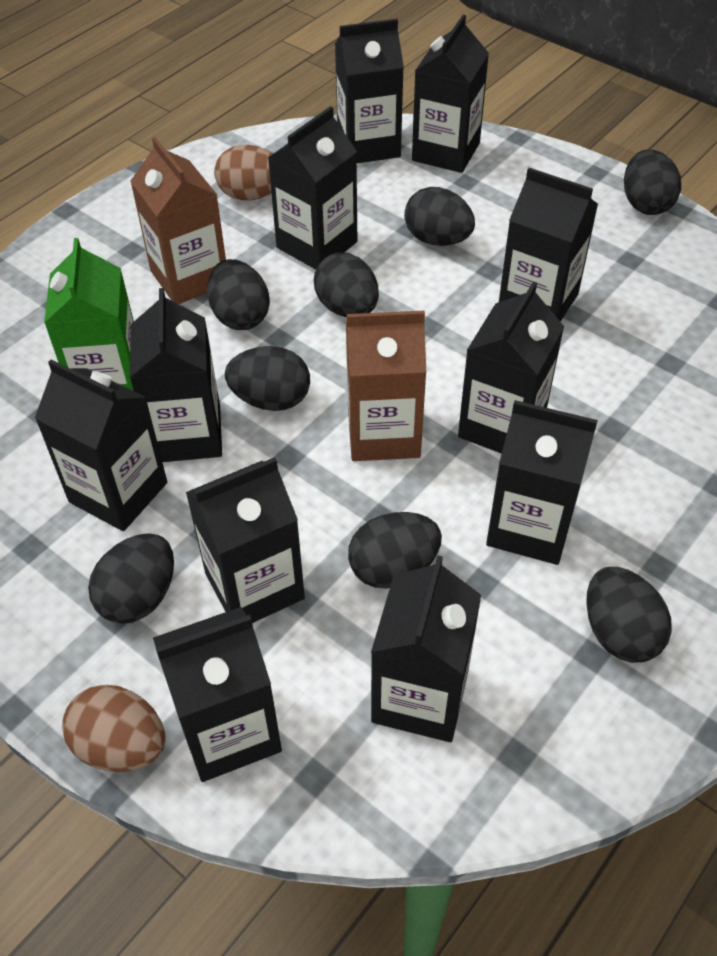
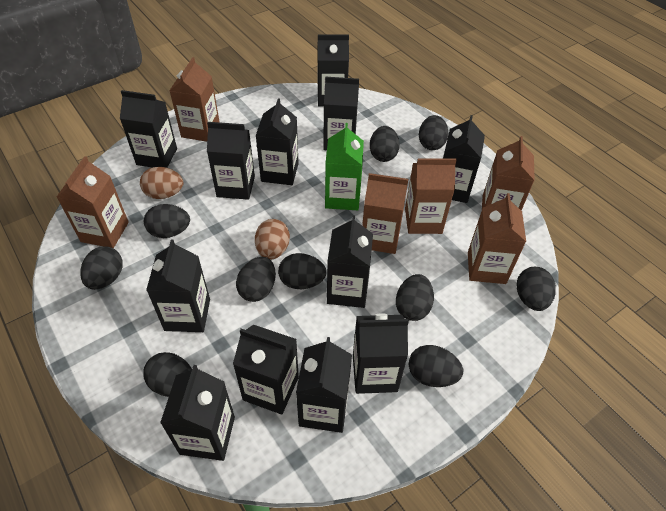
black carton: 11 -> 12
black egg: 8 -> 10
brown carton: 2 -> 6

